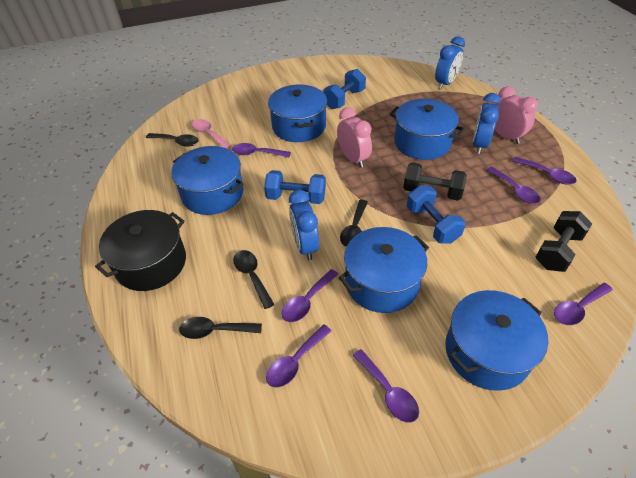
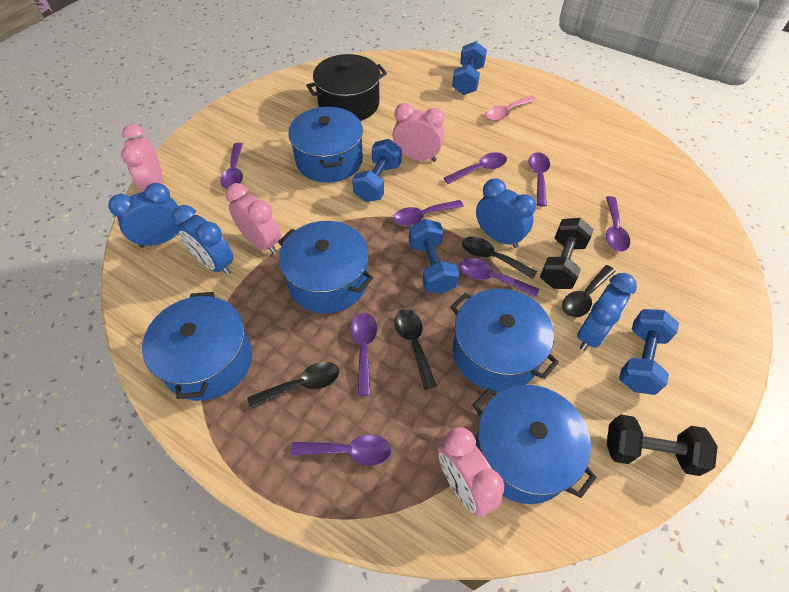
blue clock: 3 -> 4
blue dumbbell: 3 -> 4
pink clock: 2 -> 4
purple spoon: 7 -> 8

